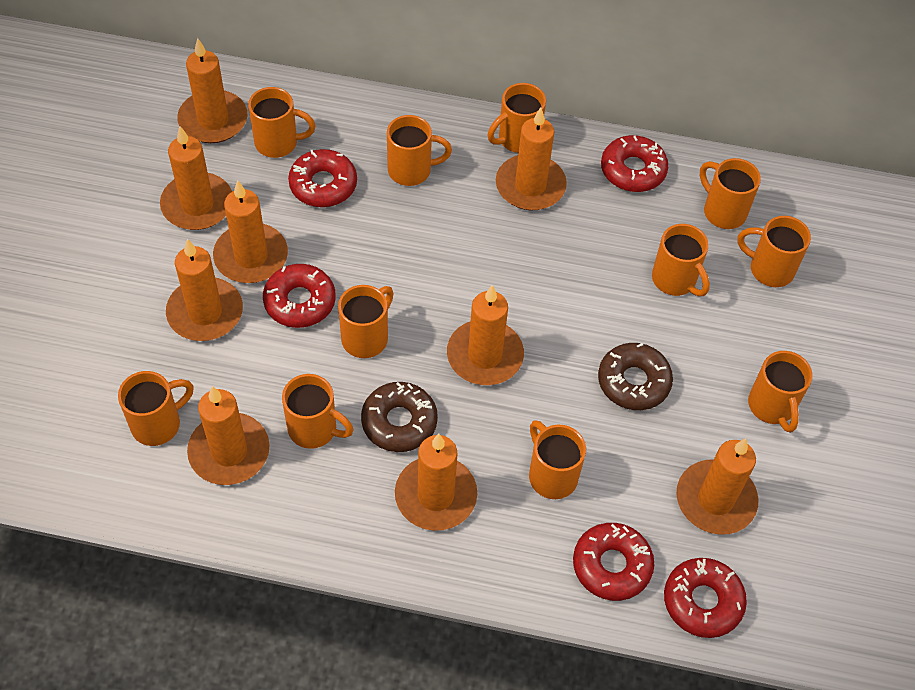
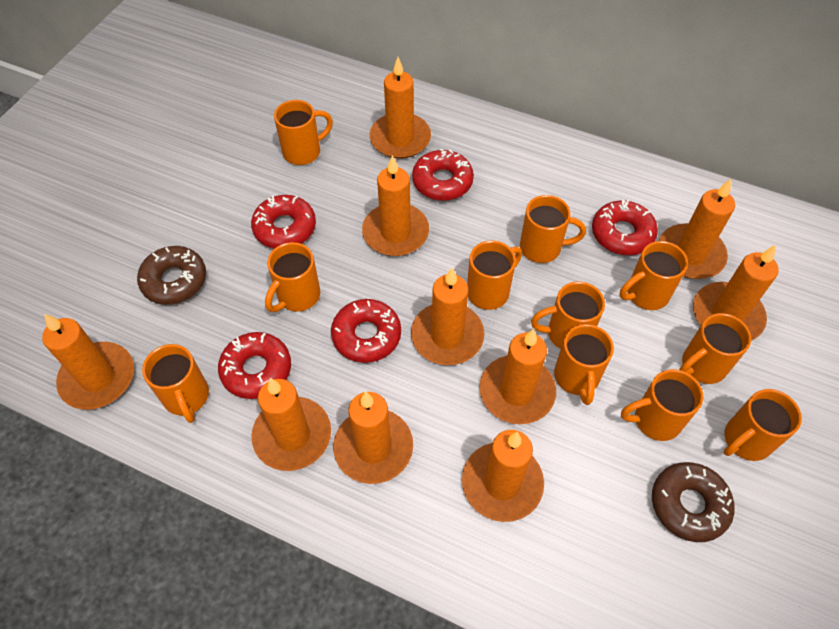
orange candle: 9 -> 10

